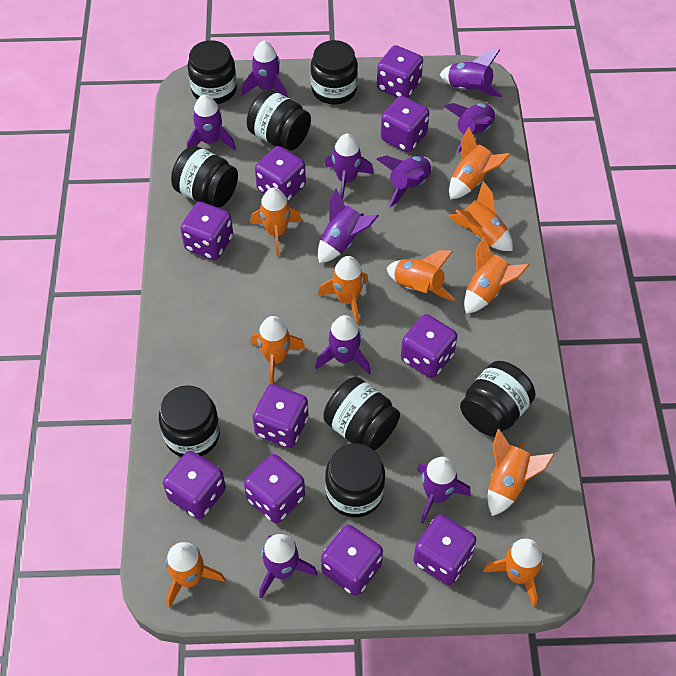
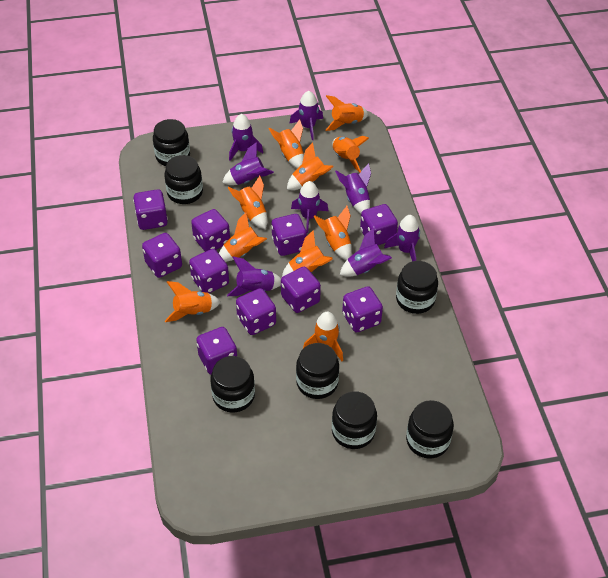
black jar: 8 -> 7
purple rocket: 10 -> 8

